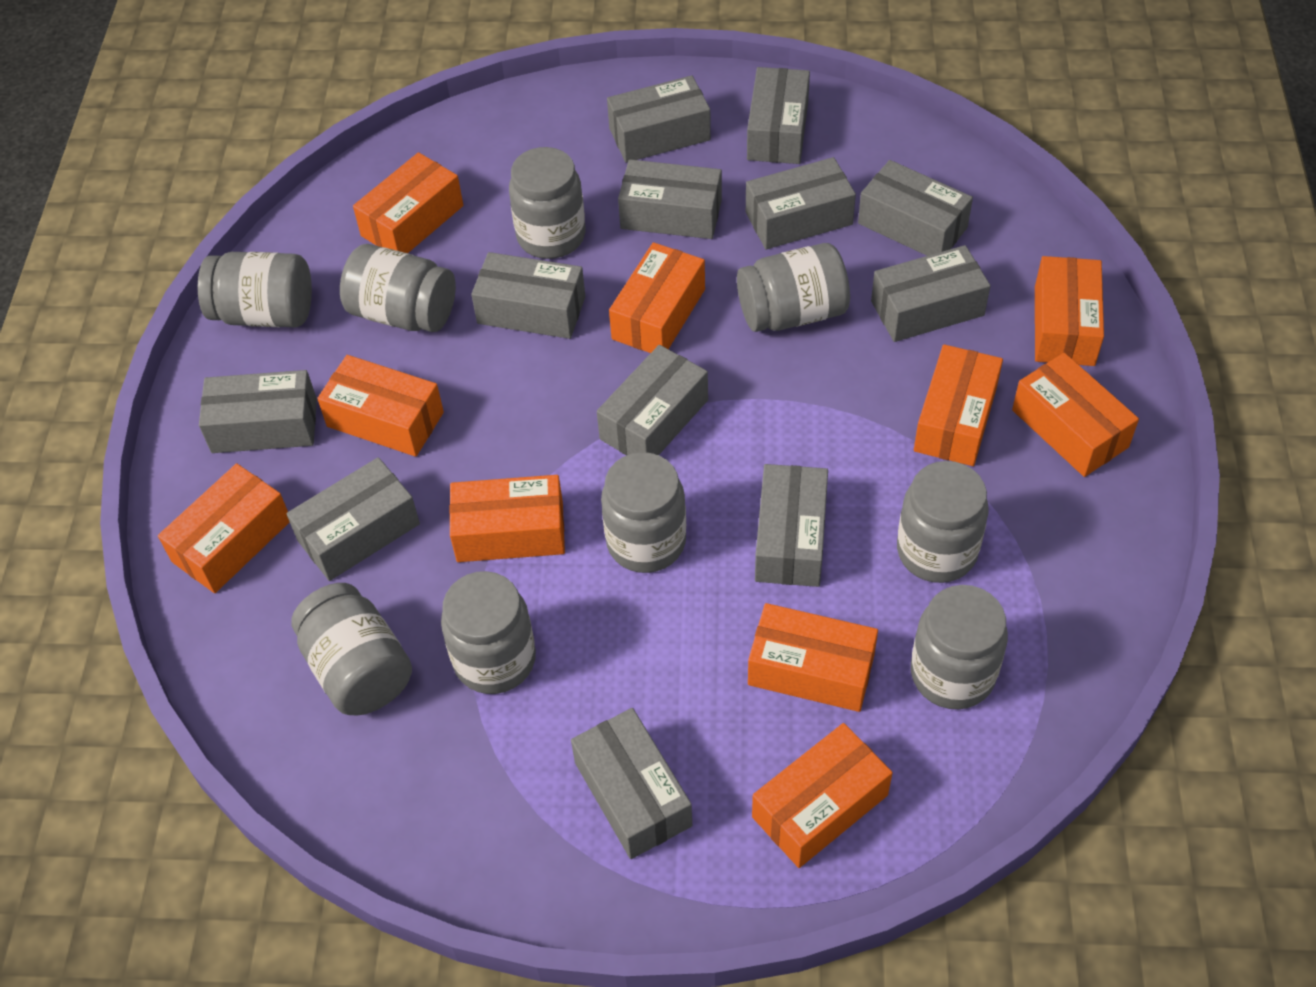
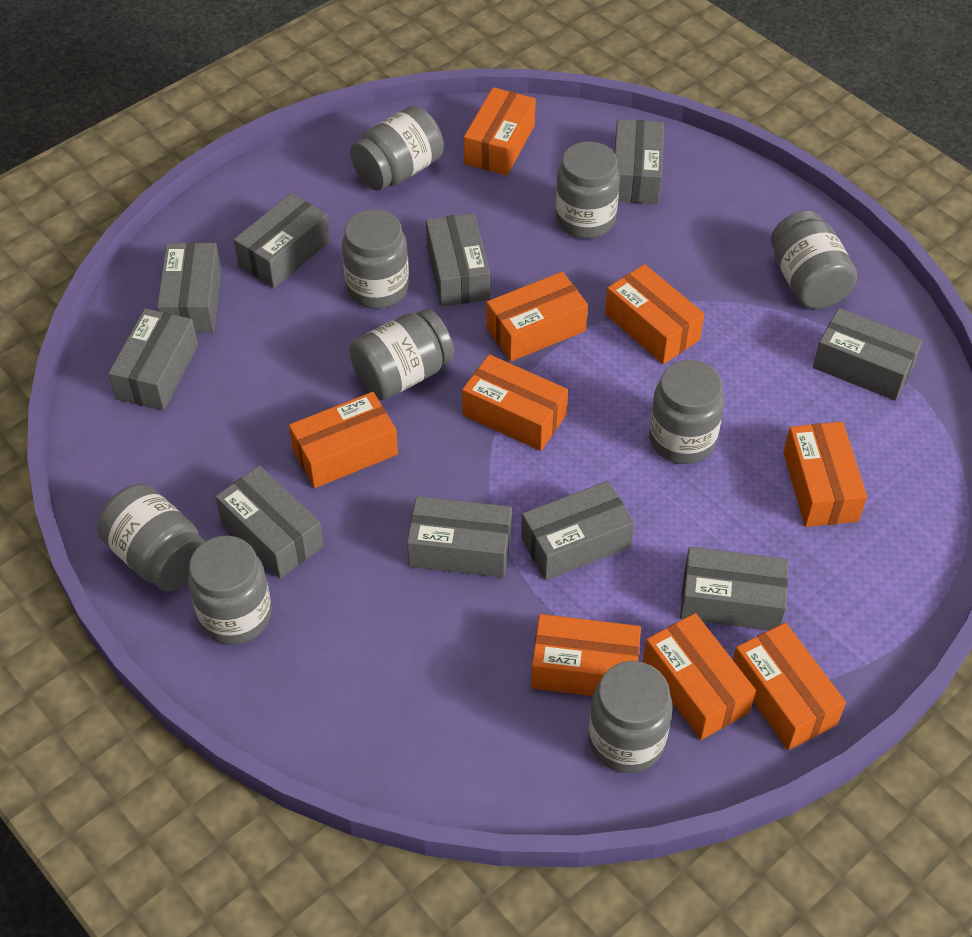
grey box: 12 -> 10
orange box: 10 -> 9

